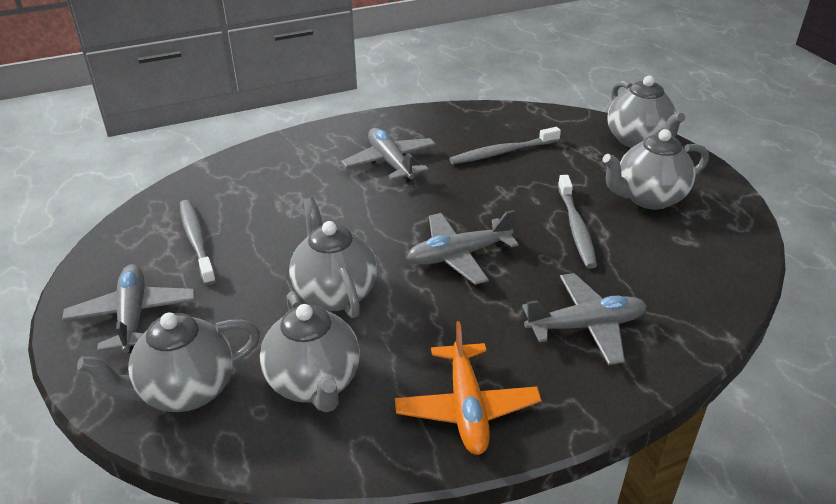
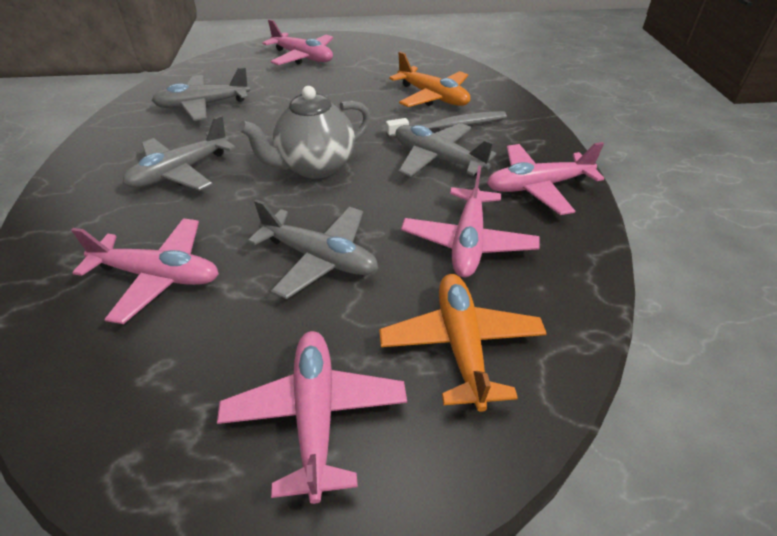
grey teapot: 5 -> 1
grey toothbrush: 3 -> 1
orange plane: 1 -> 2
pink plane: 0 -> 5

